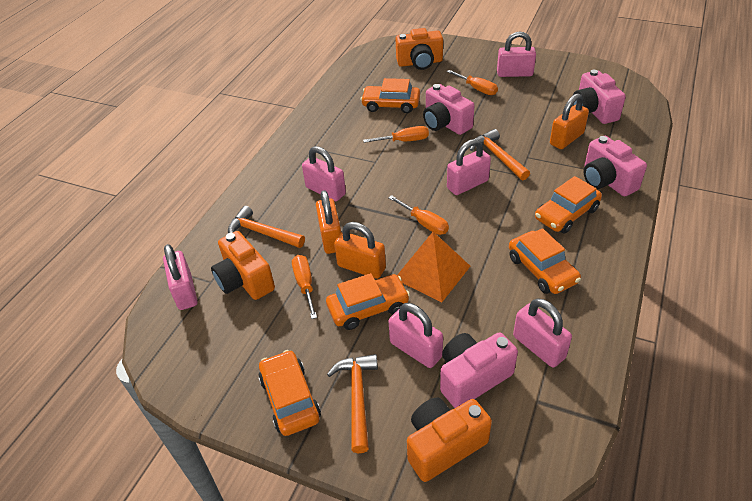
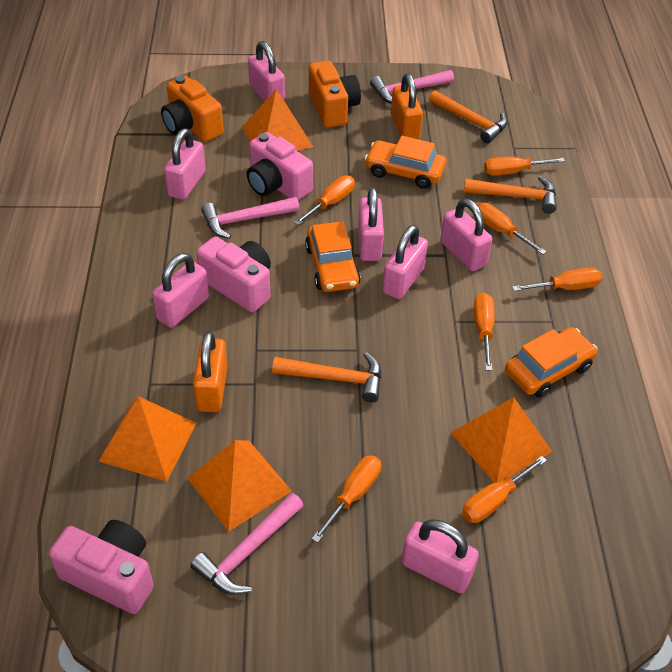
orange camera: 3 -> 2
orange car: 5 -> 3
orange padlock: 3 -> 2
orange pyramid: 1 -> 4
orange screwdriver: 4 -> 7
pink camera: 4 -> 3
pink hammer: 0 -> 3
pink padlock: 6 -> 7

